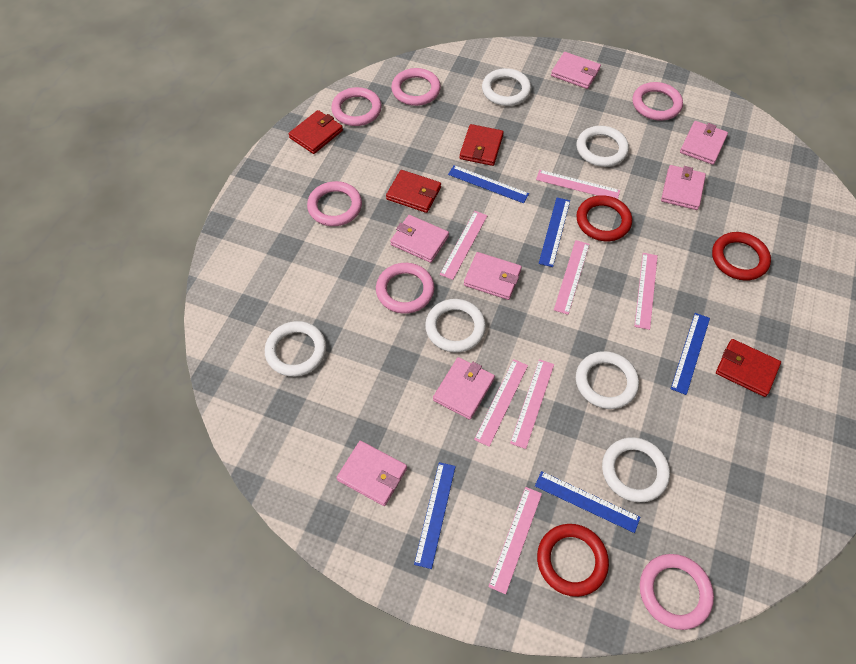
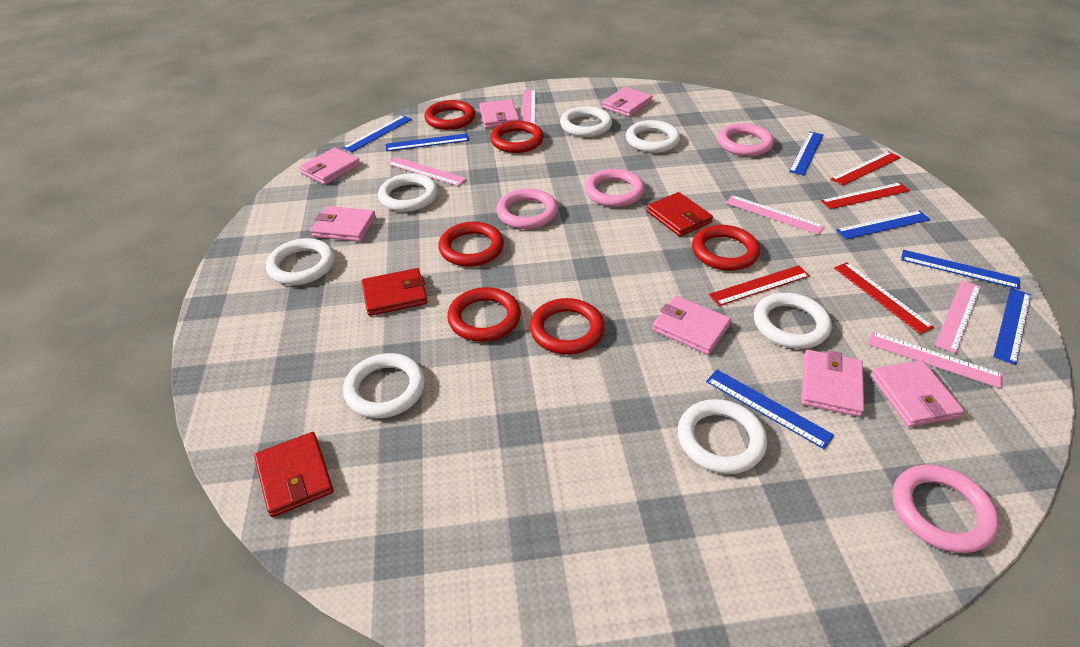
blue ruler: 5 -> 7
pink ring: 6 -> 4
pink ruler: 7 -> 5
red ring: 3 -> 6
red ruler: 0 -> 4
red wallet: 4 -> 3
white ring: 6 -> 7

